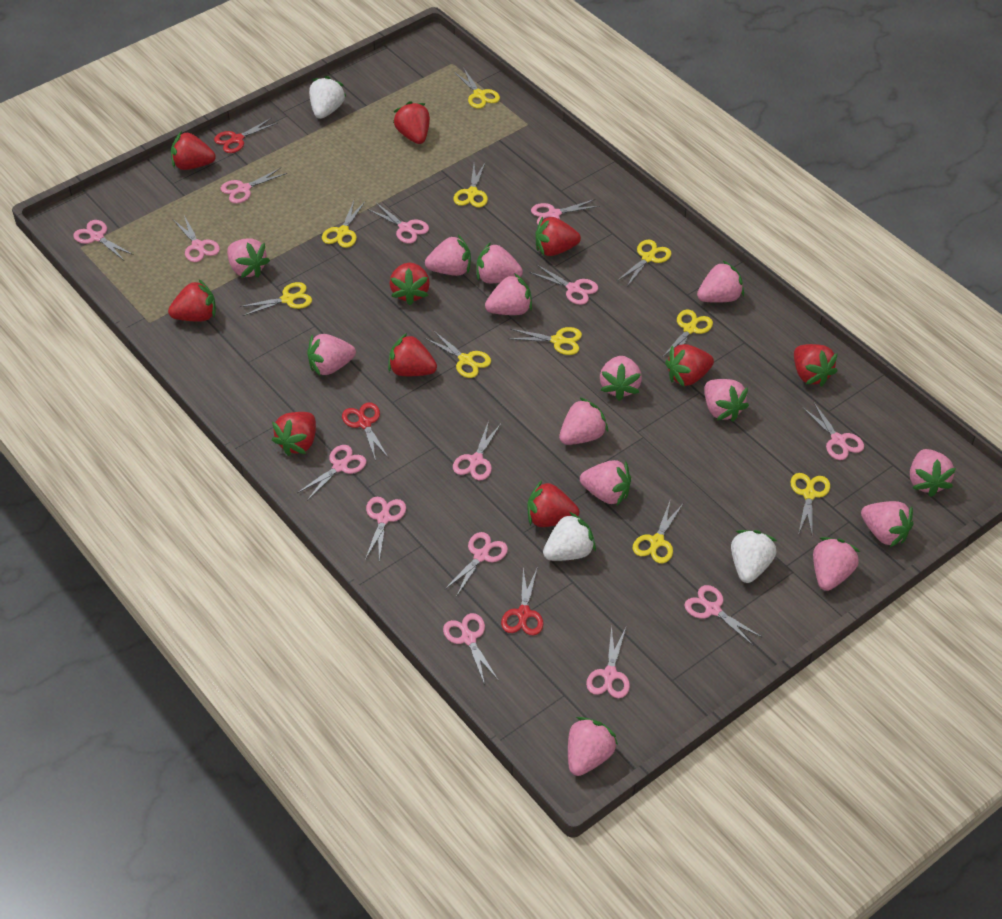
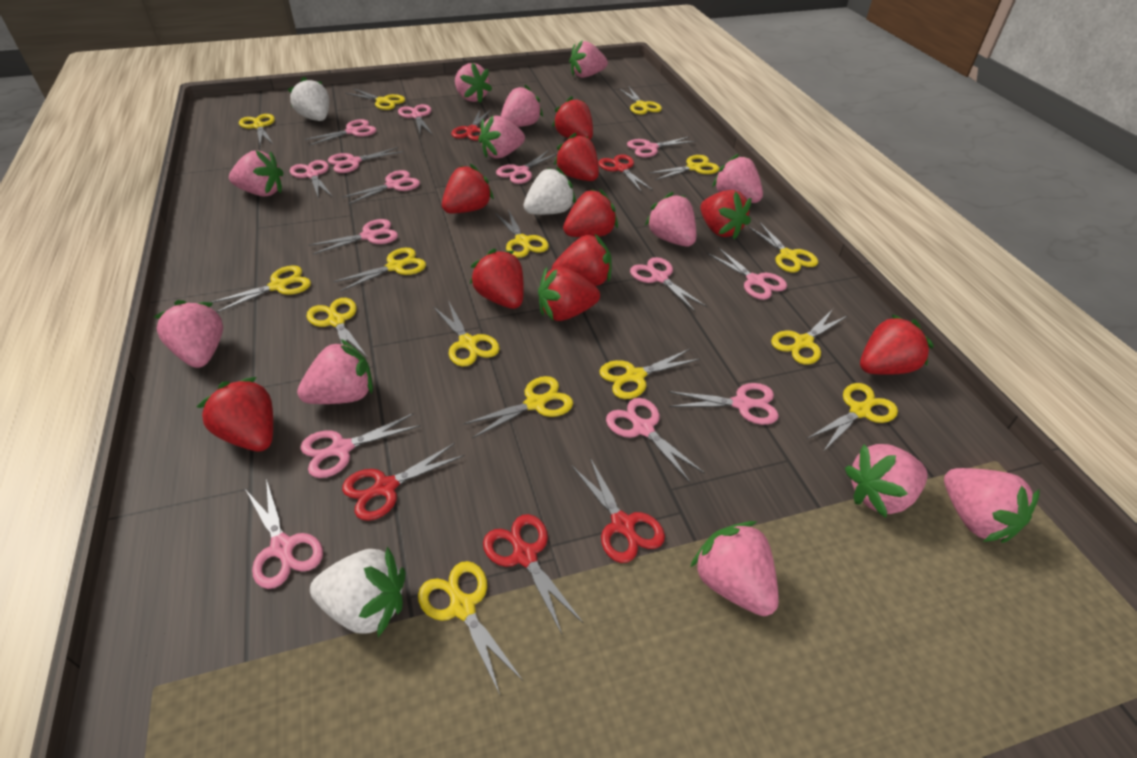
pink strawberry: 14 -> 12
red scissors: 3 -> 5
yellow scissors: 10 -> 15

